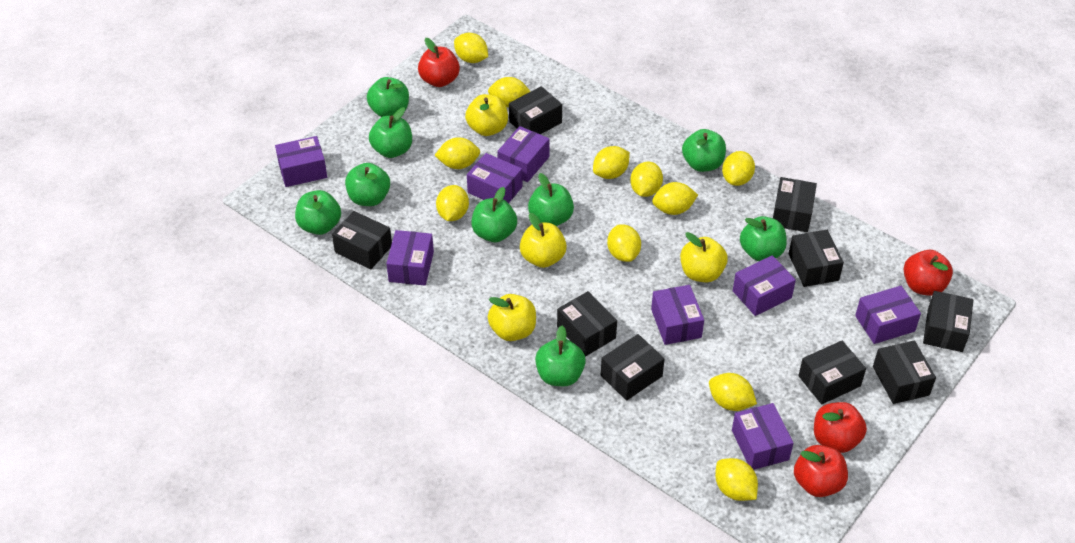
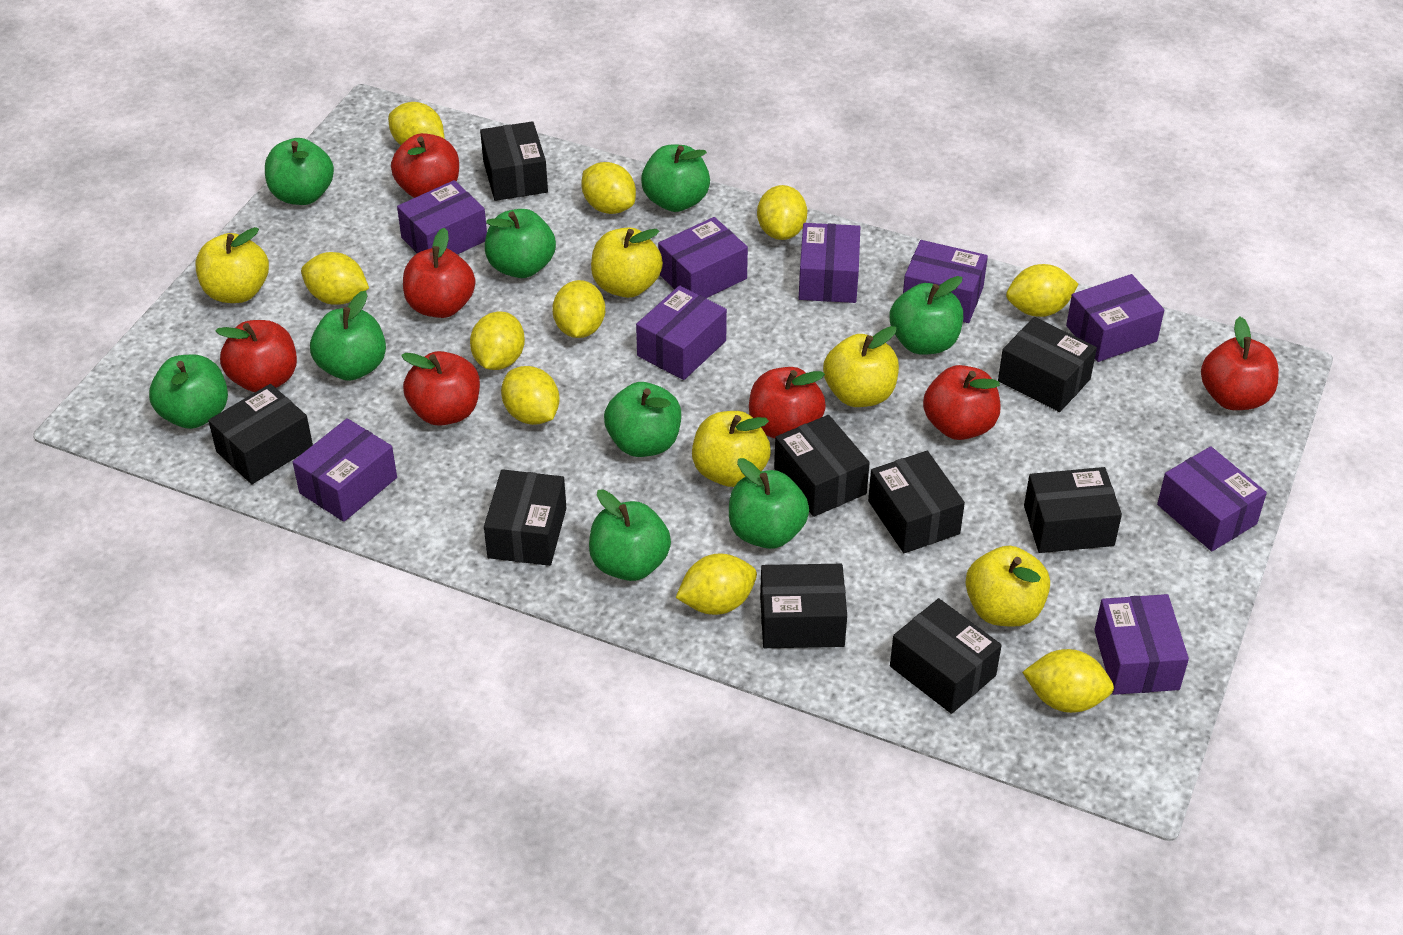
purple box: 8 -> 9
red apple: 4 -> 7
yellow apple: 4 -> 5
yellow lemon: 11 -> 10

